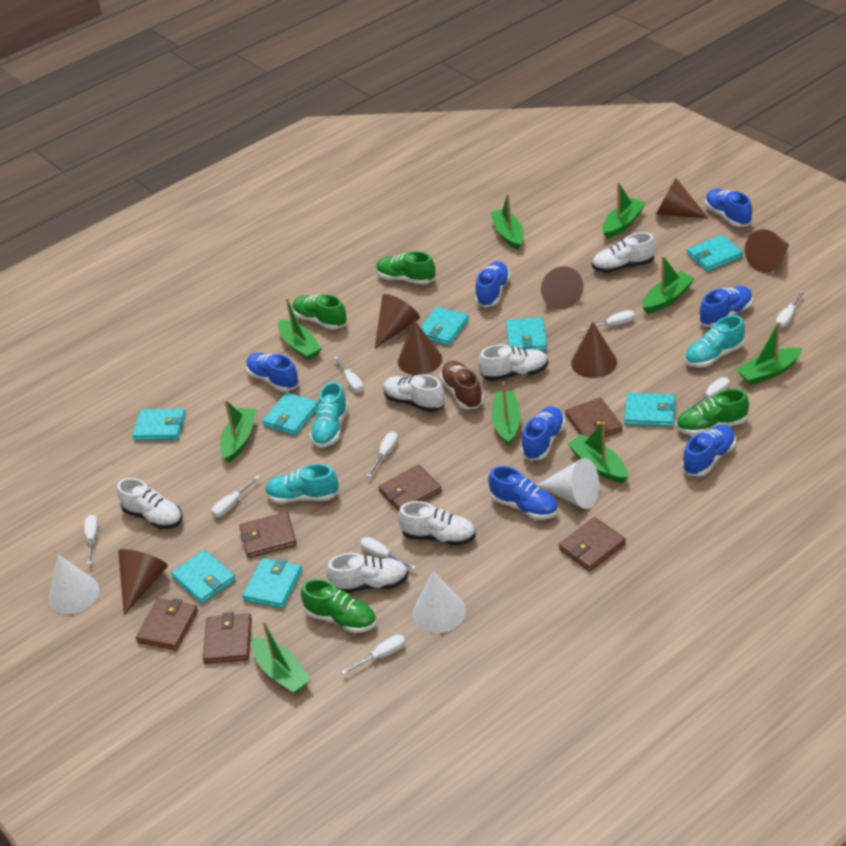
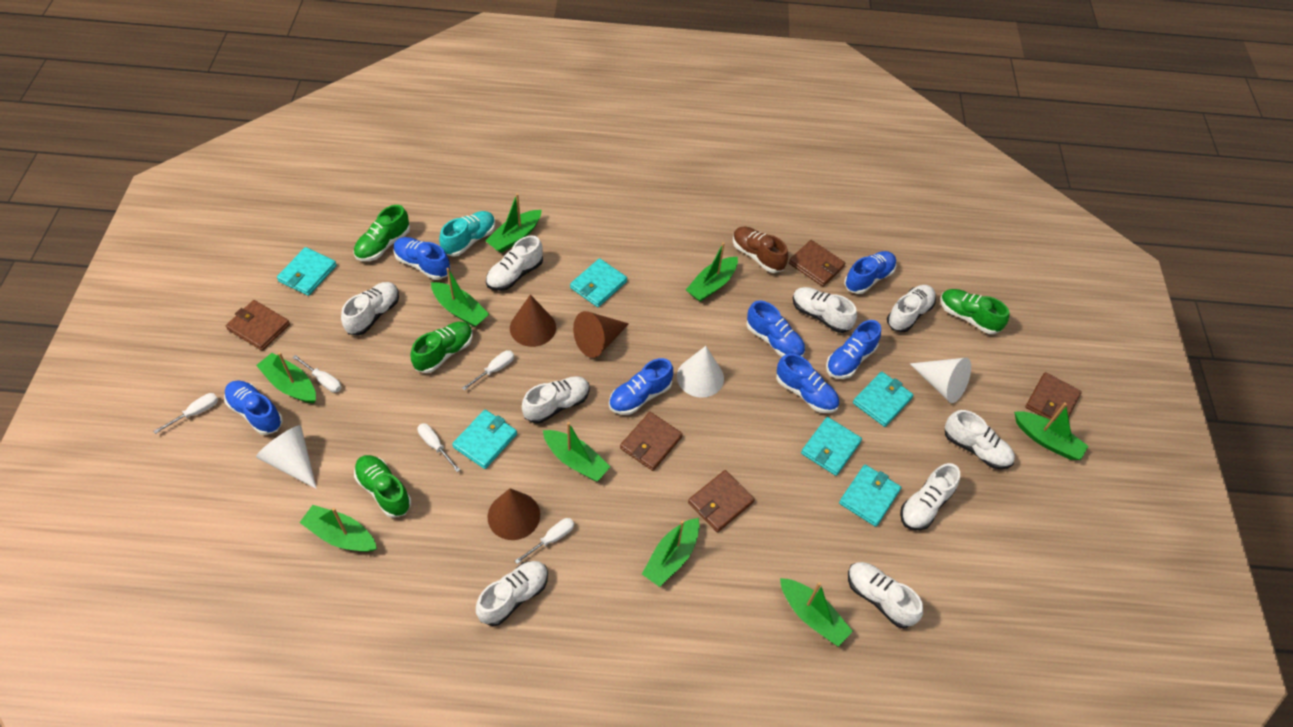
brown cone: 7 -> 3
brown wallet: 6 -> 5
turquoise shoe: 3 -> 1
turquoise wallet: 8 -> 6
white screwdriver: 9 -> 5
white shoe: 6 -> 9

